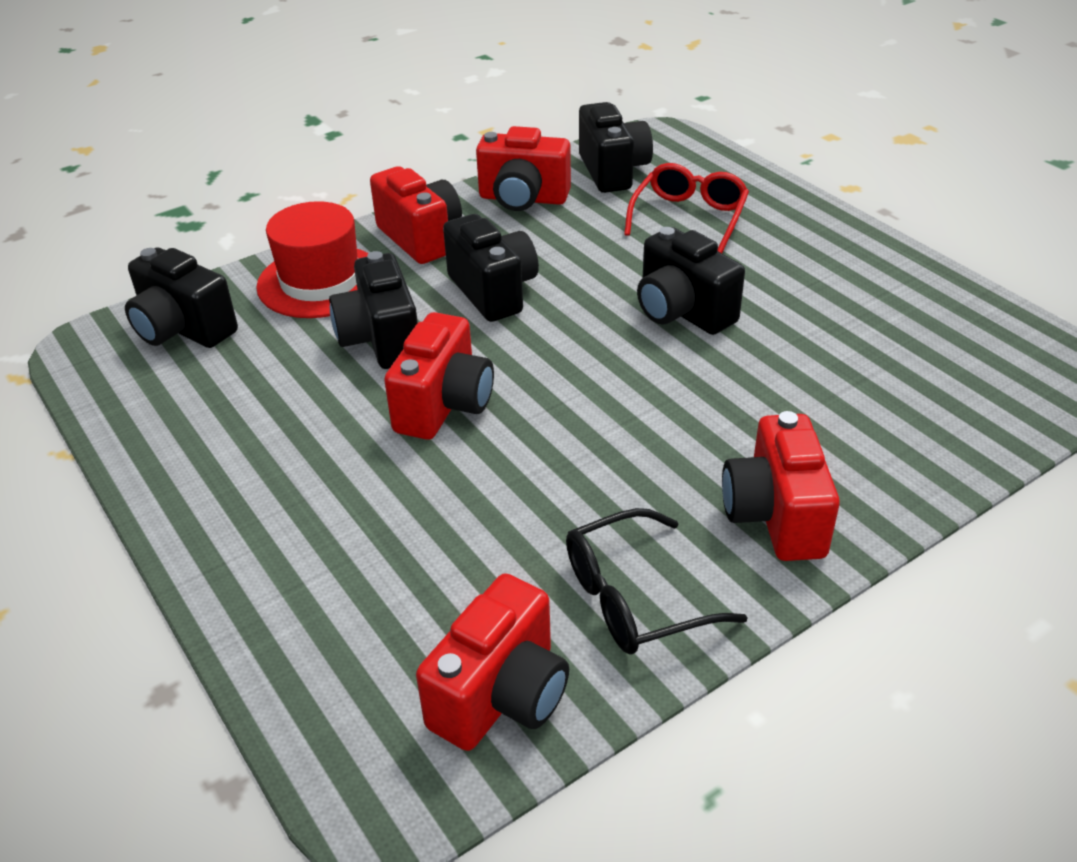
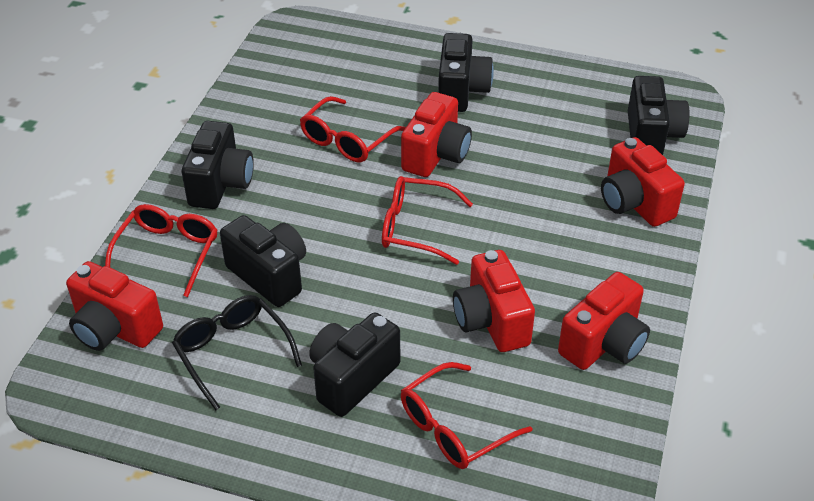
red glasses: 1 -> 4
red hat: 1 -> 0

